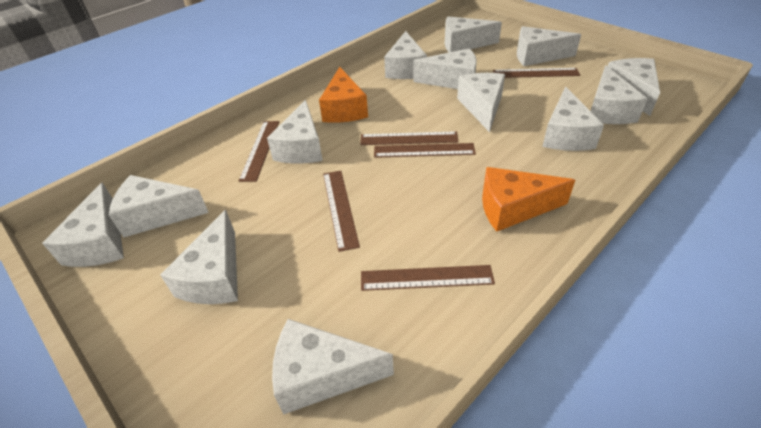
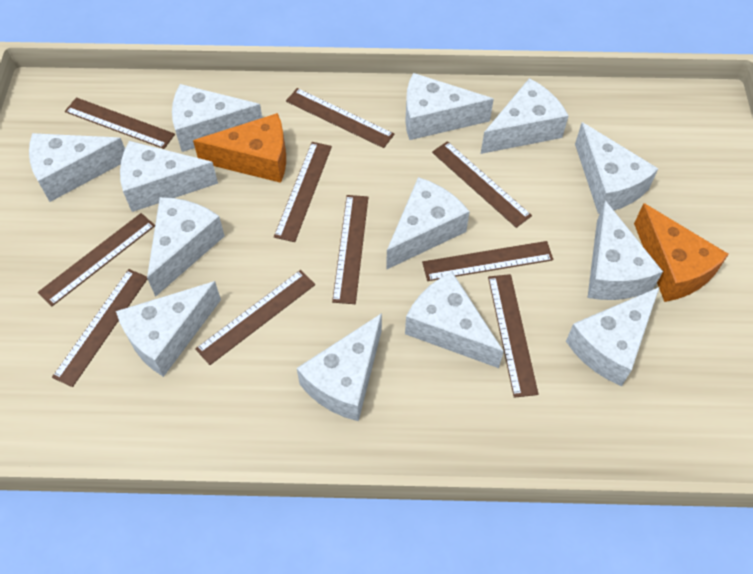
brown ruler: 6 -> 10

